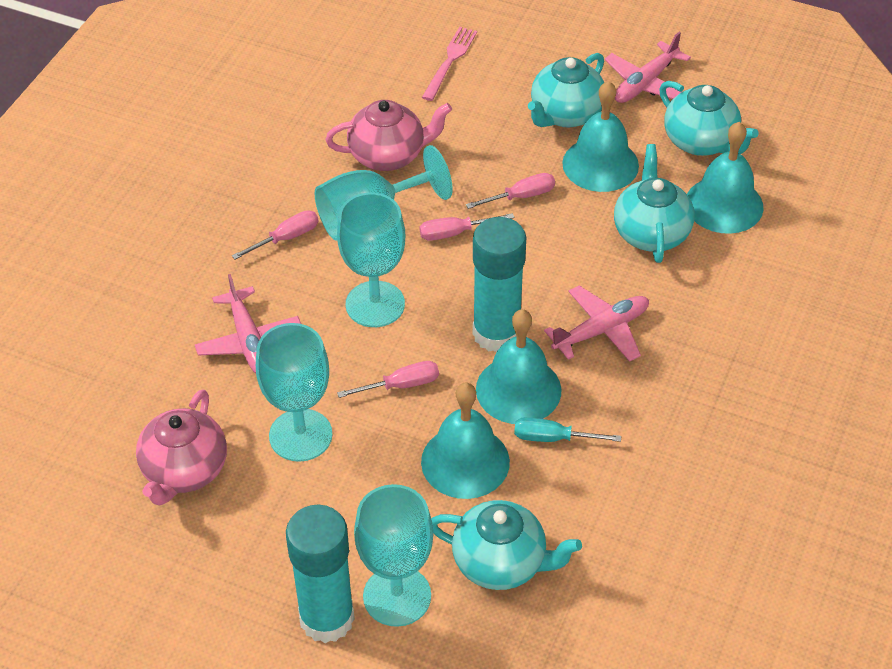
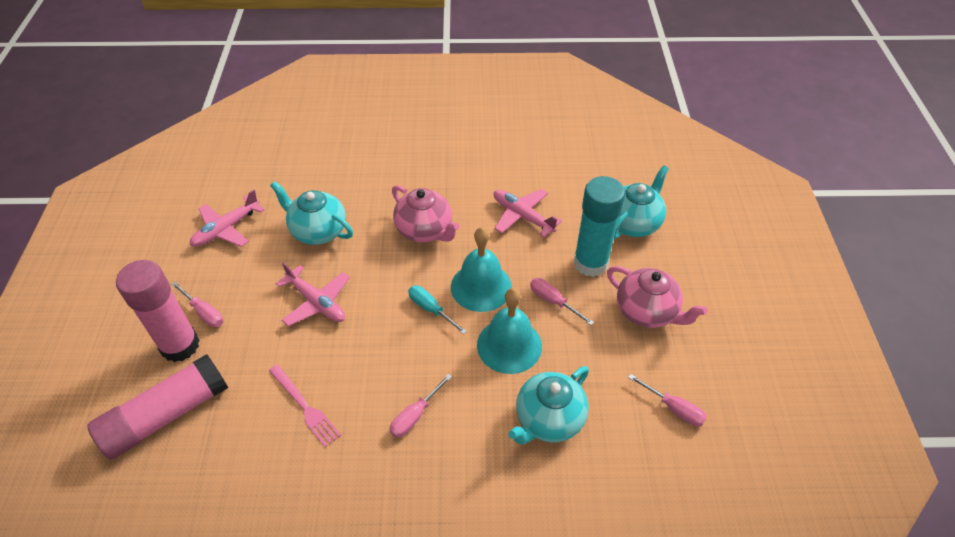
pink glue stick: 0 -> 2
turquoise bell: 4 -> 2
turquoise glue stick: 2 -> 1
turquoise goblet: 4 -> 0
turquoise teapot: 4 -> 3

